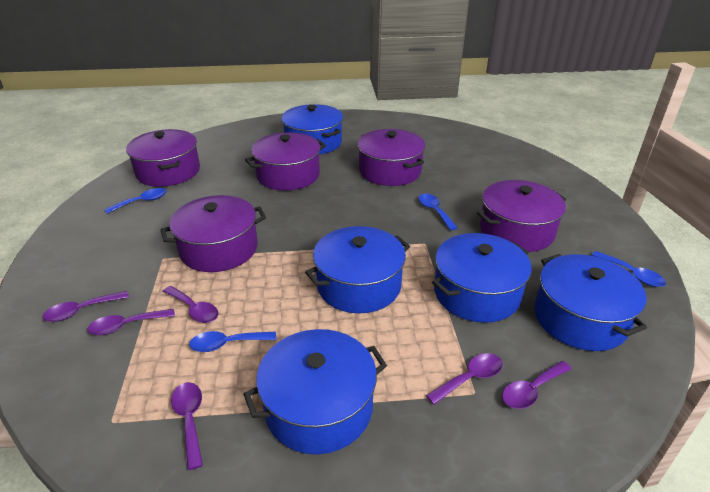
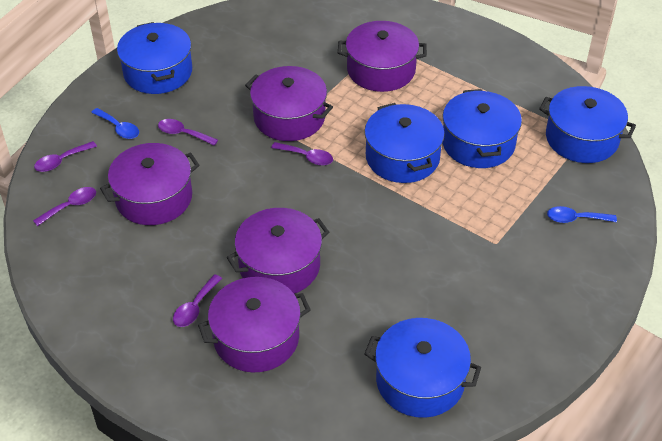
blue spoon: 4 -> 2
purple spoon: 6 -> 5

